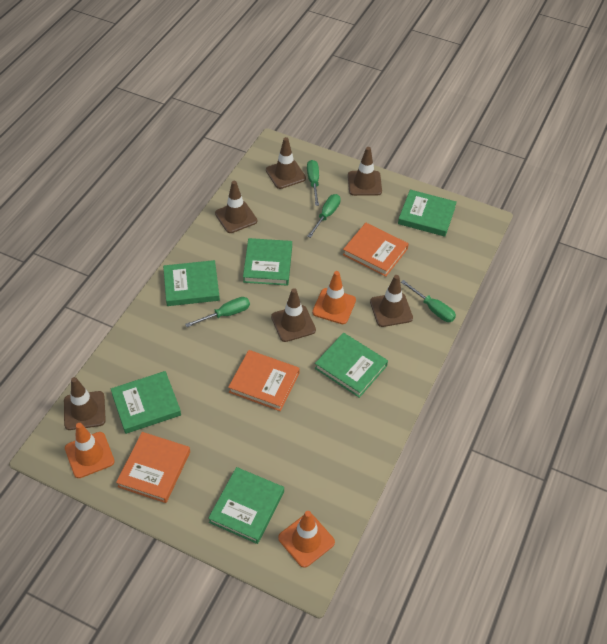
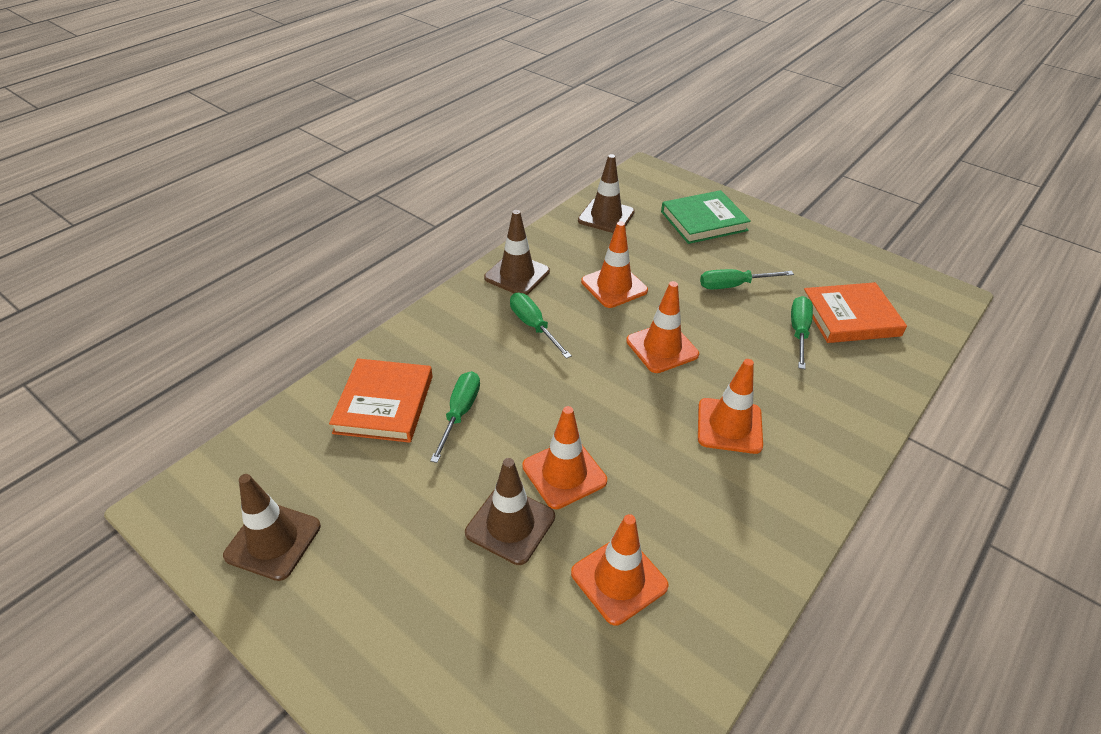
brown traffic cone: 6 -> 4
green book: 6 -> 1
orange book: 3 -> 2
orange traffic cone: 3 -> 5

